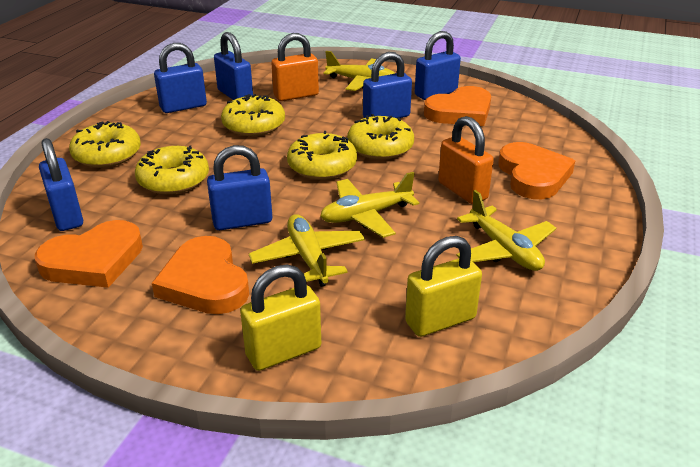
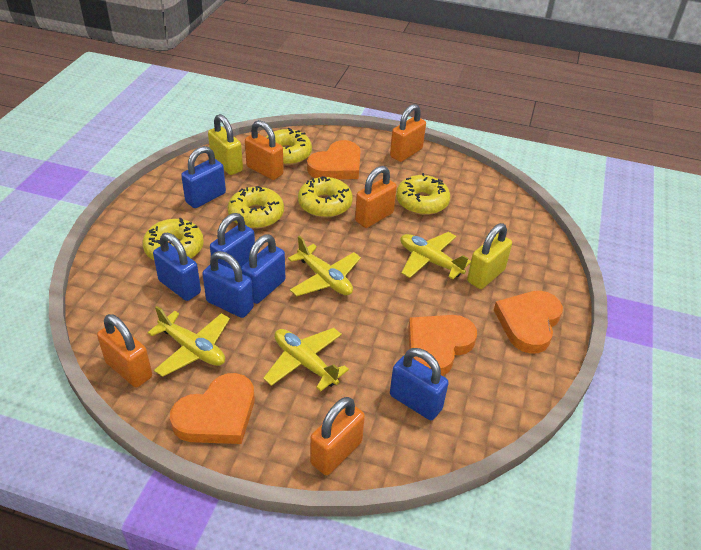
orange padlock: 2 -> 5

